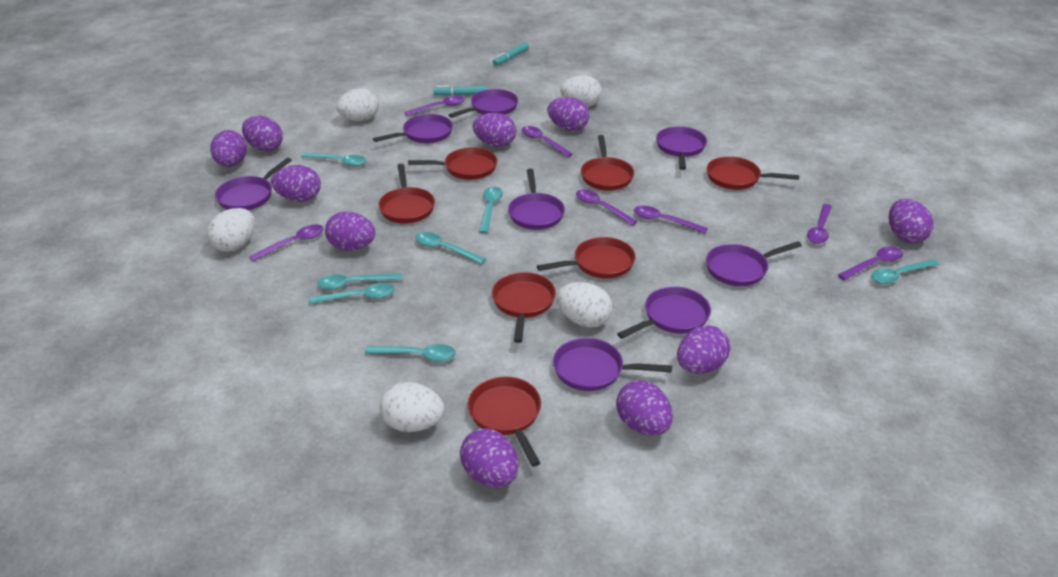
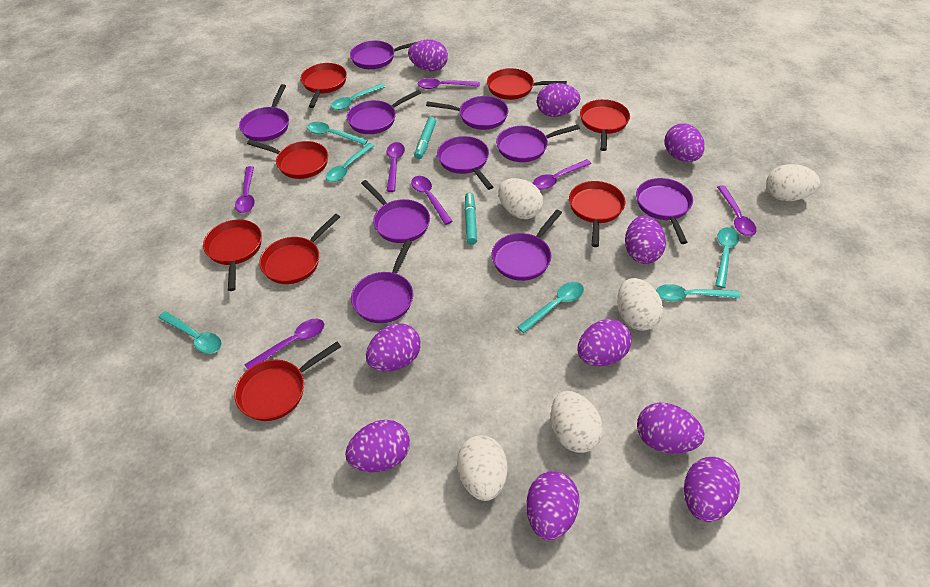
purple pan: 8 -> 10
red pan: 7 -> 8

